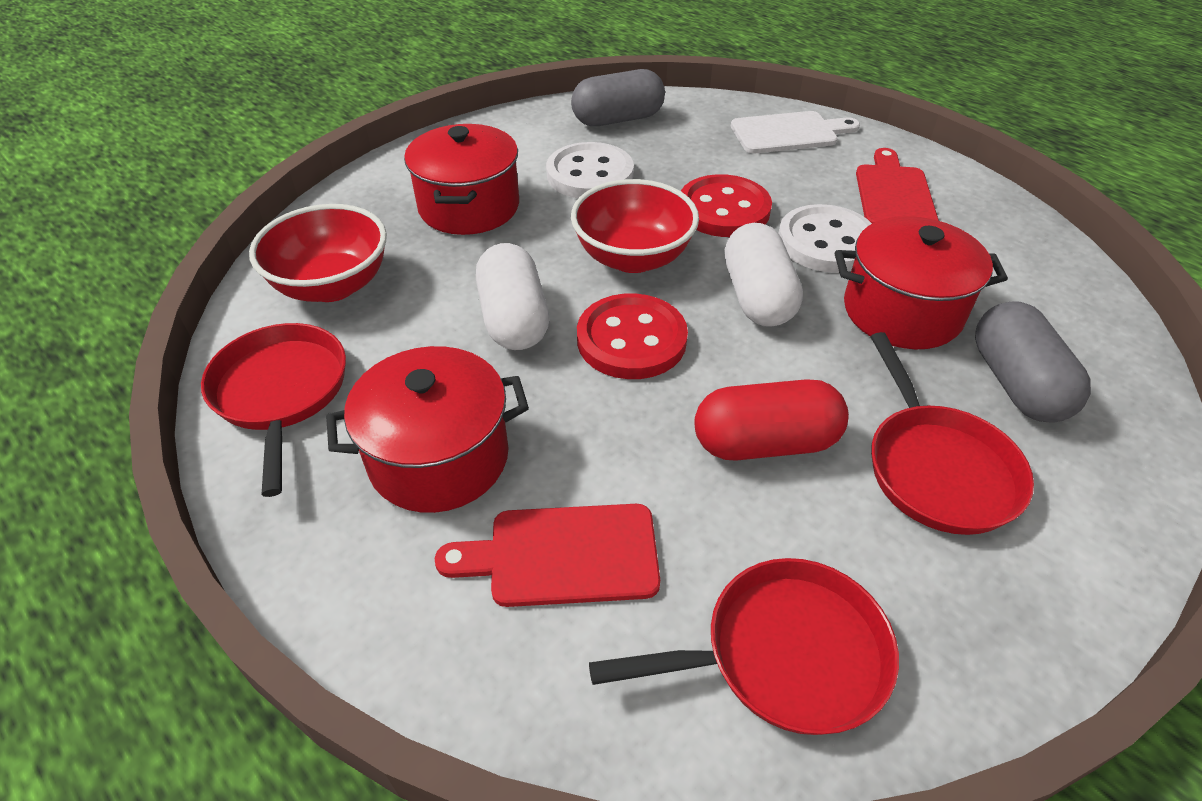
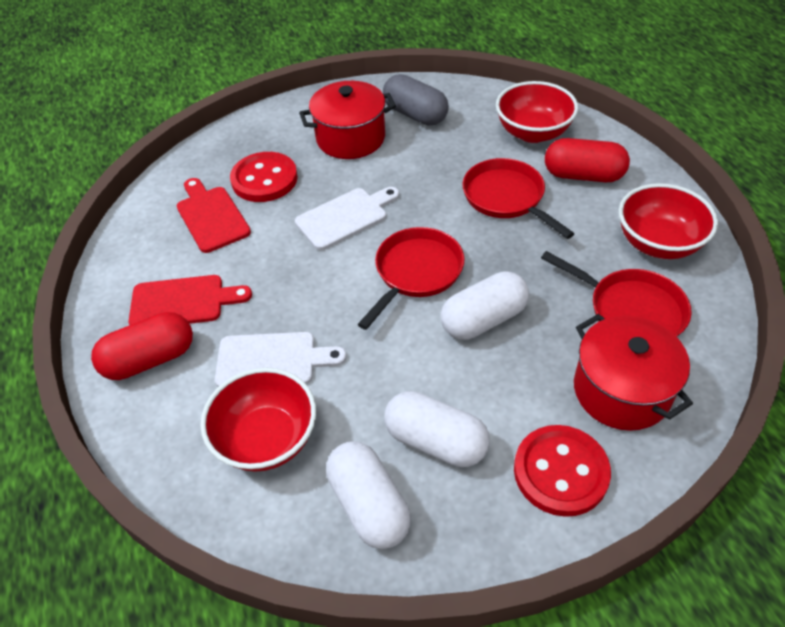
grey capsule: 2 -> 1
red bowl: 2 -> 3
red capsule: 1 -> 2
red pot: 3 -> 2
white button: 2 -> 0
white capsule: 2 -> 3
white cutting board: 1 -> 2

